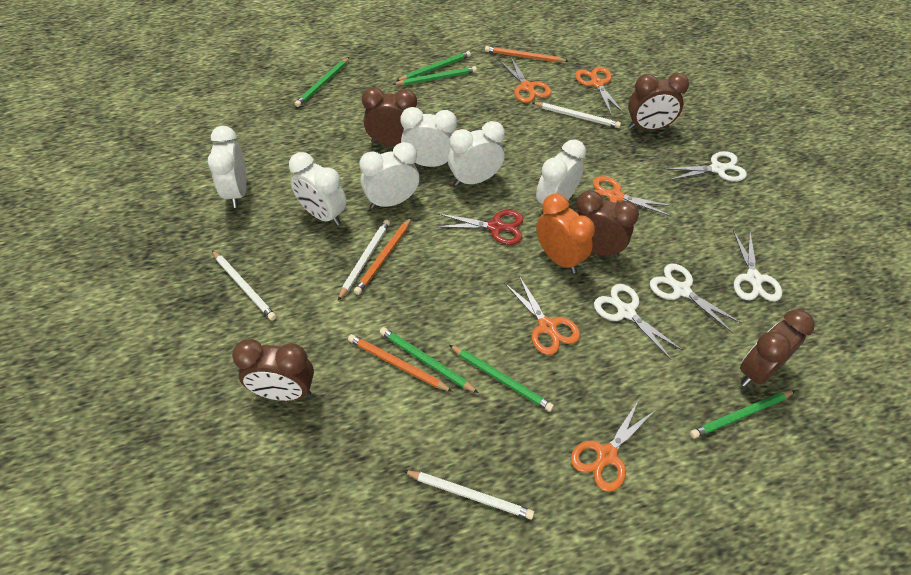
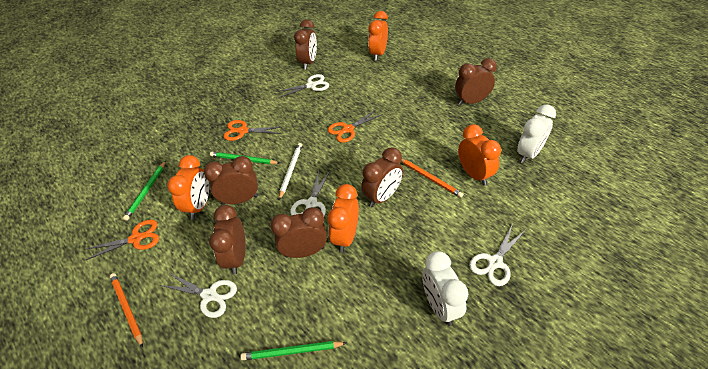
brown clock: 5 -> 6
green pencil: 6 -> 3
orange clock: 1 -> 4
orange pencil: 3 -> 2
orange scissors: 5 -> 3
red scissors: 1 -> 0
white clock: 6 -> 2
white pencil: 4 -> 1

